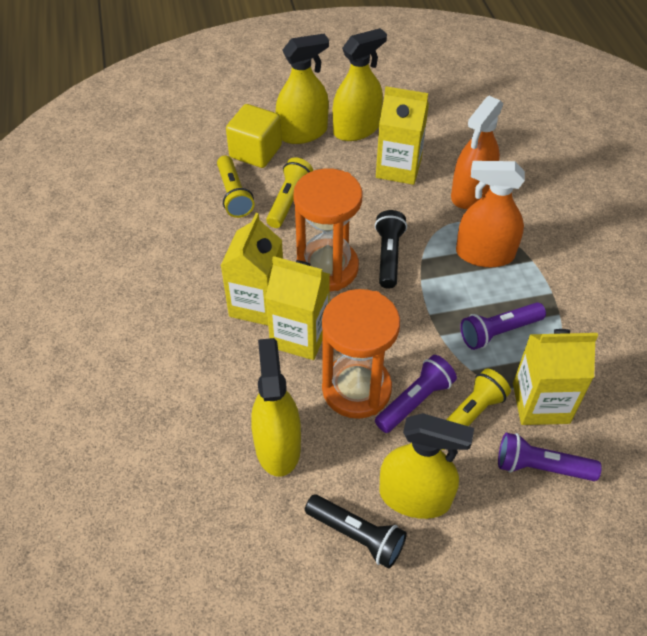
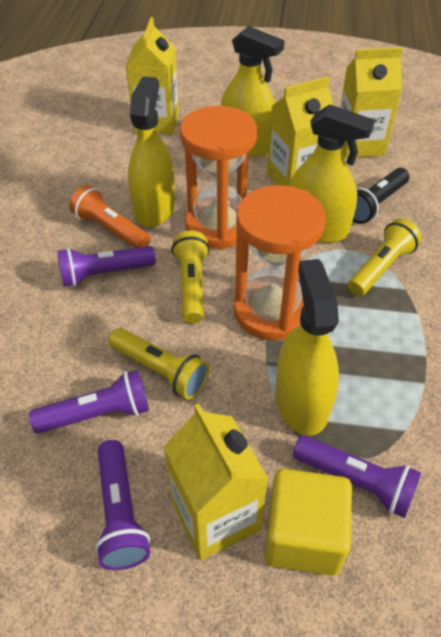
black flashlight: 2 -> 1
orange flashlight: 0 -> 1
orange spray bottle: 2 -> 0
purple flashlight: 3 -> 4

